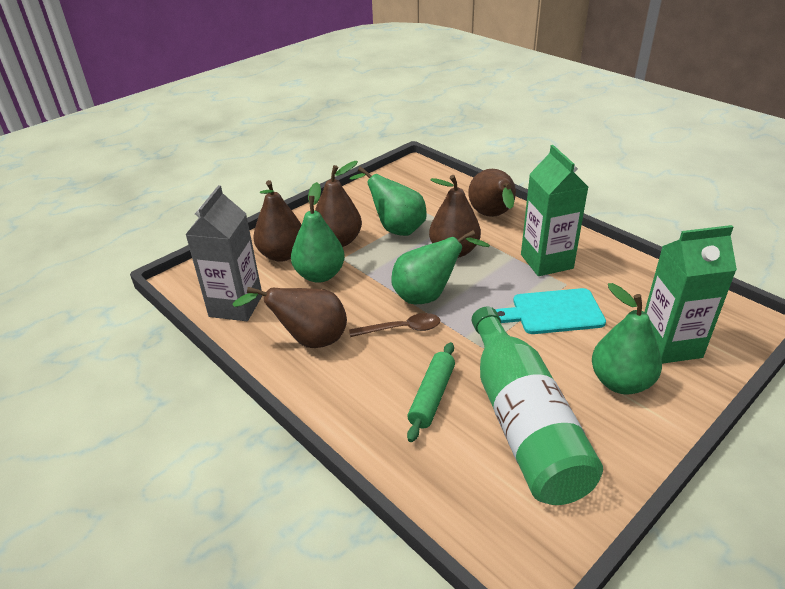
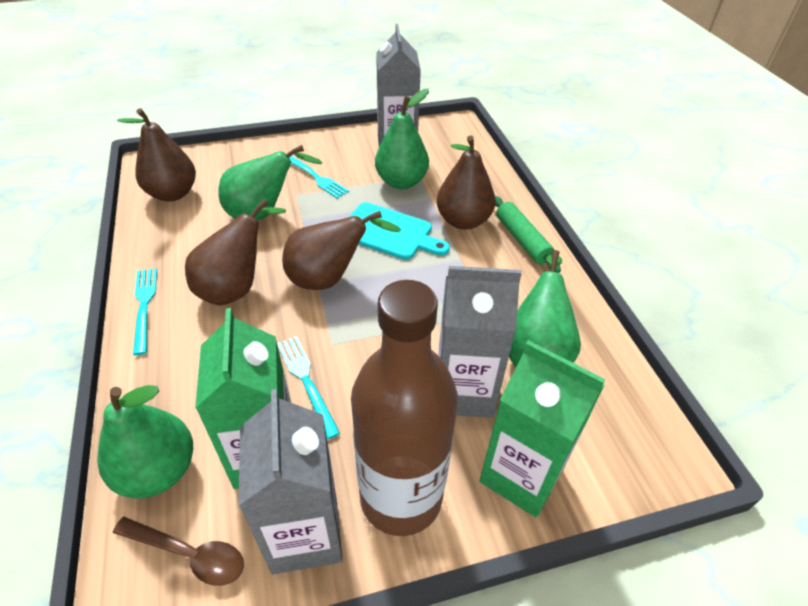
brown bottle: 0 -> 1
brown pear: 5 -> 4
green bottle: 1 -> 0
grey carton: 1 -> 3
turquoise fork: 0 -> 3

